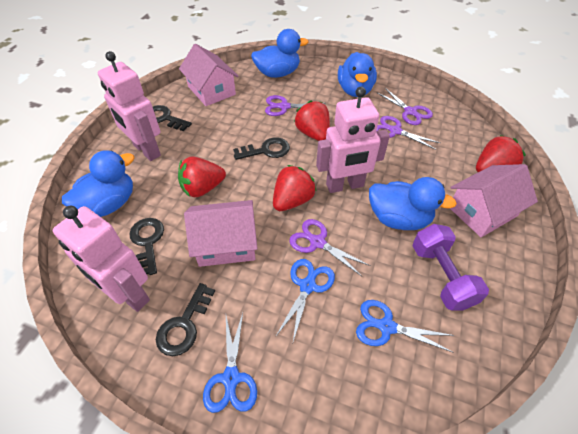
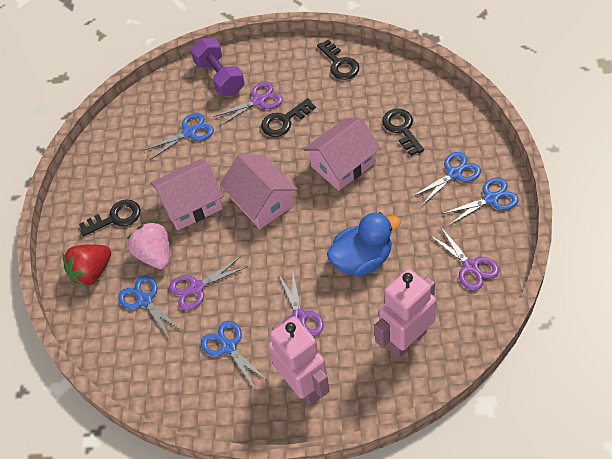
blue duck: 4 -> 1
blue scissors: 3 -> 5
pink robot: 3 -> 2
pink strawberry: 0 -> 1
red strawberry: 4 -> 1

